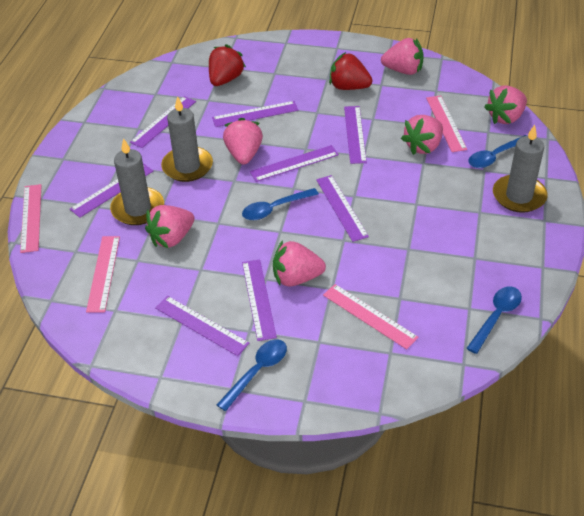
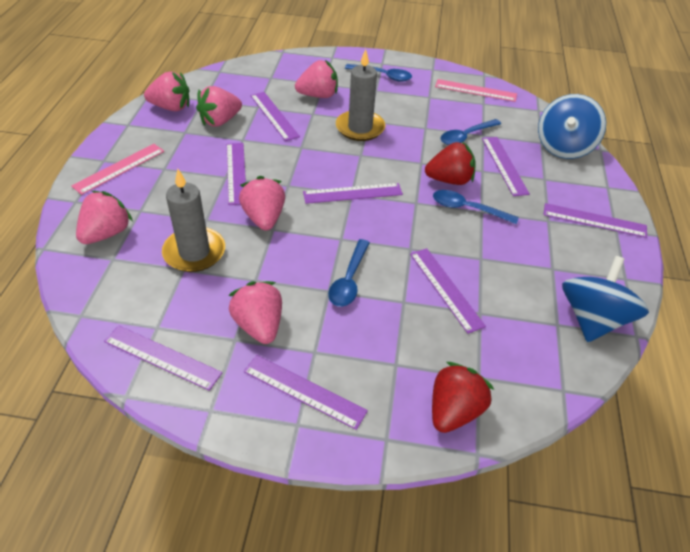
blue spinning top: 0 -> 2
grey candle: 3 -> 2
pink ruler: 4 -> 2

